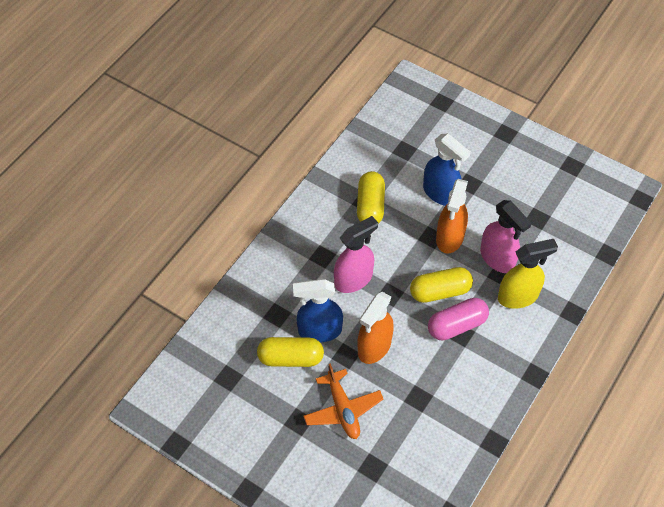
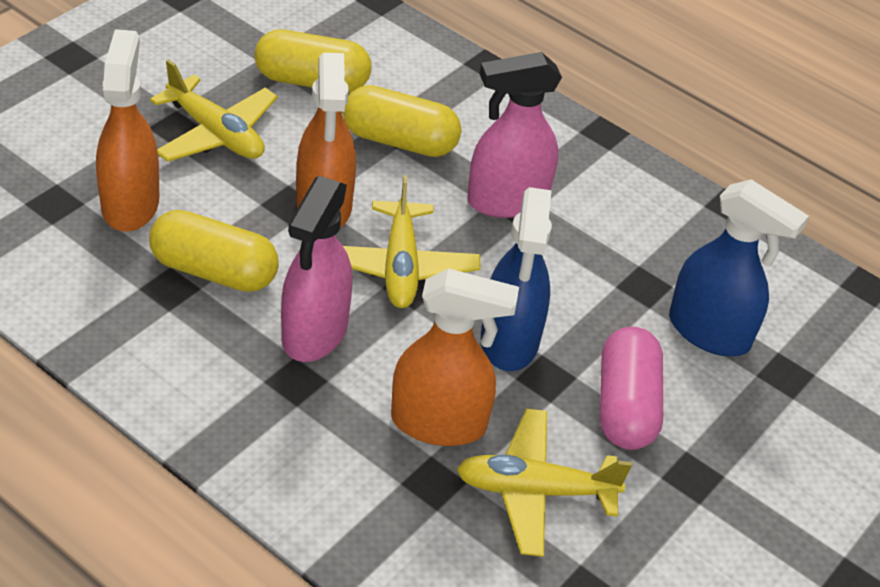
orange plane: 1 -> 0
orange spray bottle: 2 -> 3
yellow plane: 0 -> 3
yellow spray bottle: 1 -> 0

